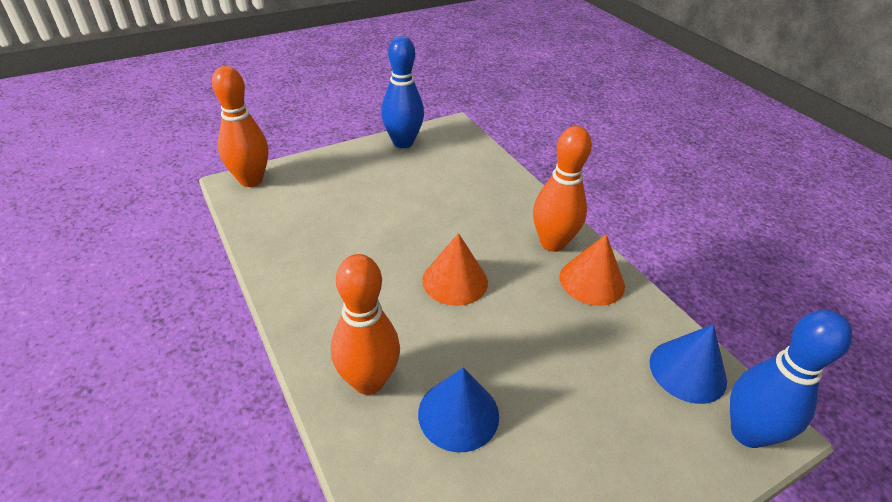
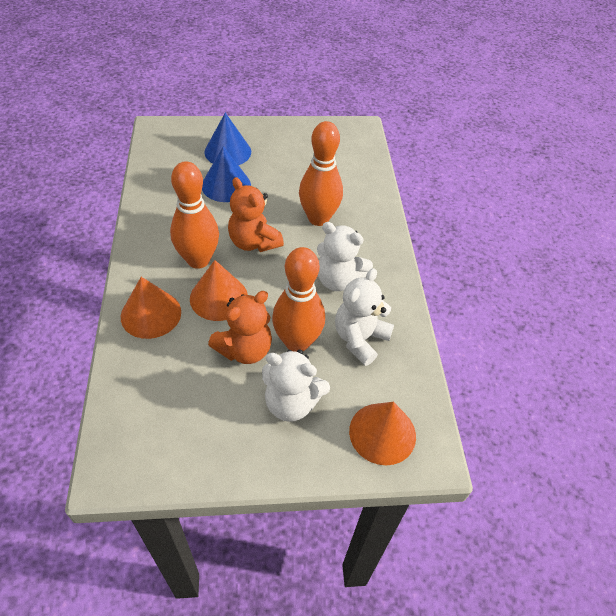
blue bowling pin: 2 -> 0
orange cone: 2 -> 3
orange teddy bear: 0 -> 2
white teddy bear: 0 -> 3

